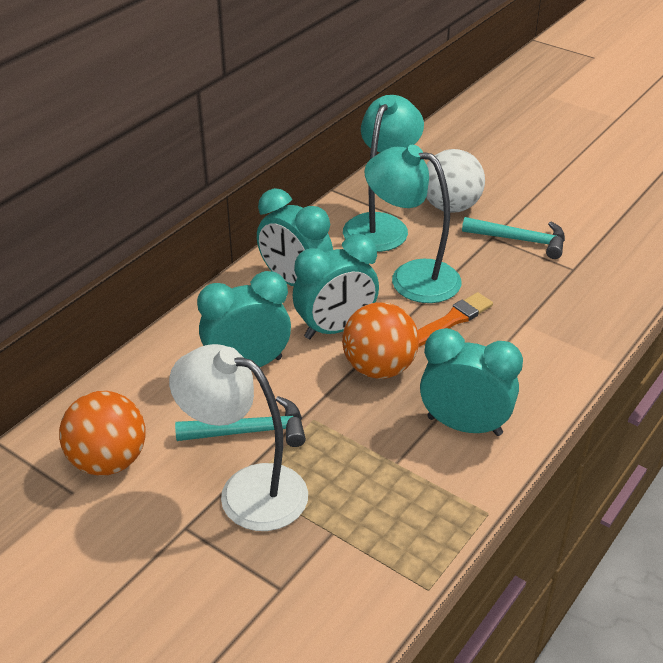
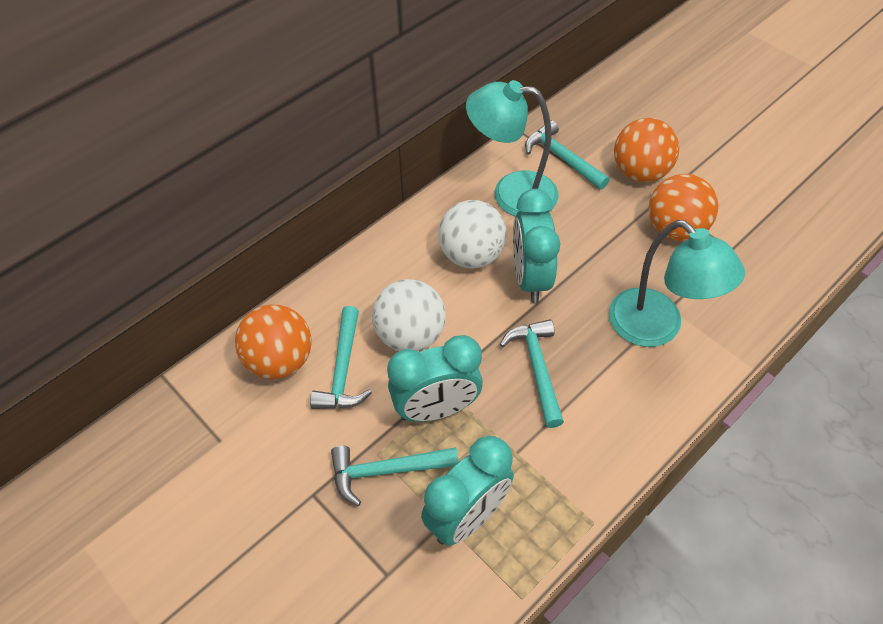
orange ball: 2 -> 3
orange brush: 1 -> 0
turquoise clock: 4 -> 3
turquoise hammer: 2 -> 4
white ball: 1 -> 2
white lamp: 1 -> 0

